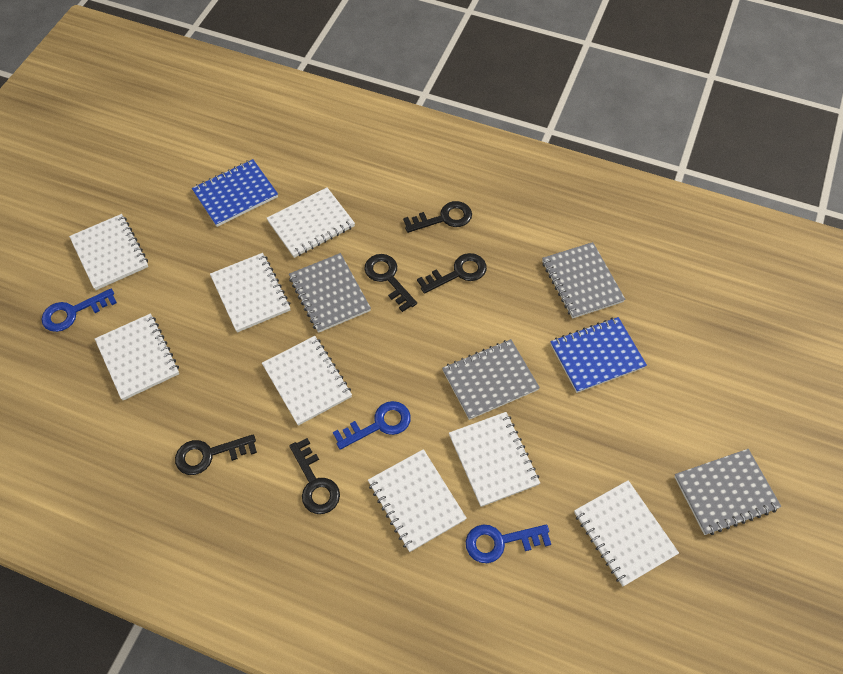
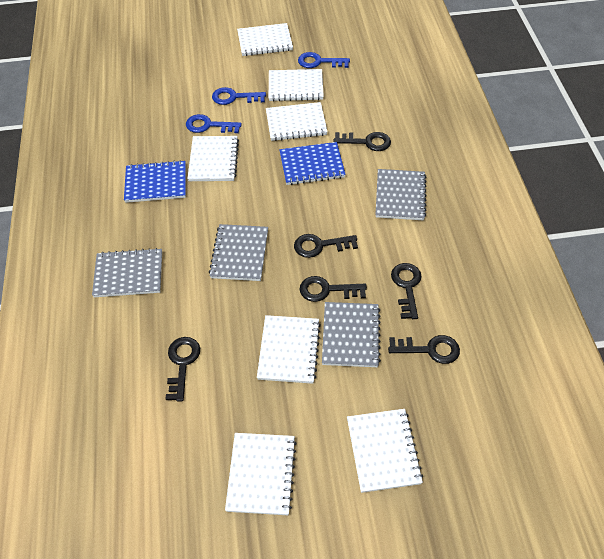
black key: 5 -> 6
white notebook: 8 -> 7

